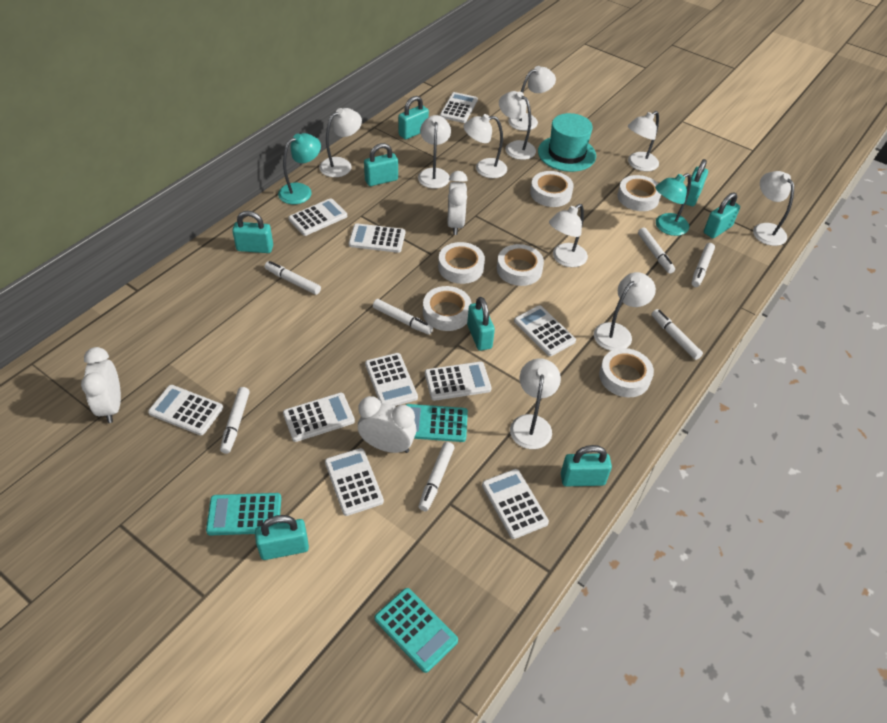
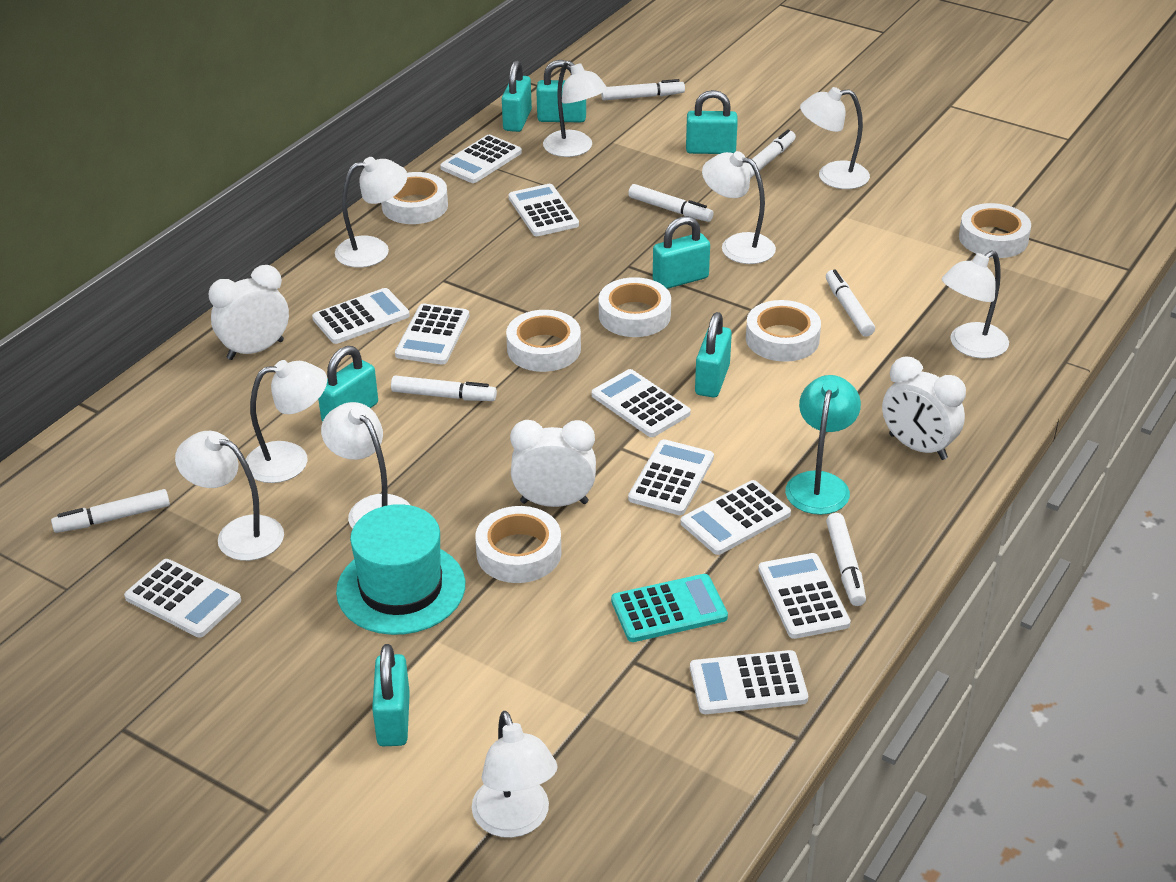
turquoise calculator: 3 -> 1
turquoise lamp: 2 -> 1
turquoise padlock: 8 -> 7
white lamp: 10 -> 9

